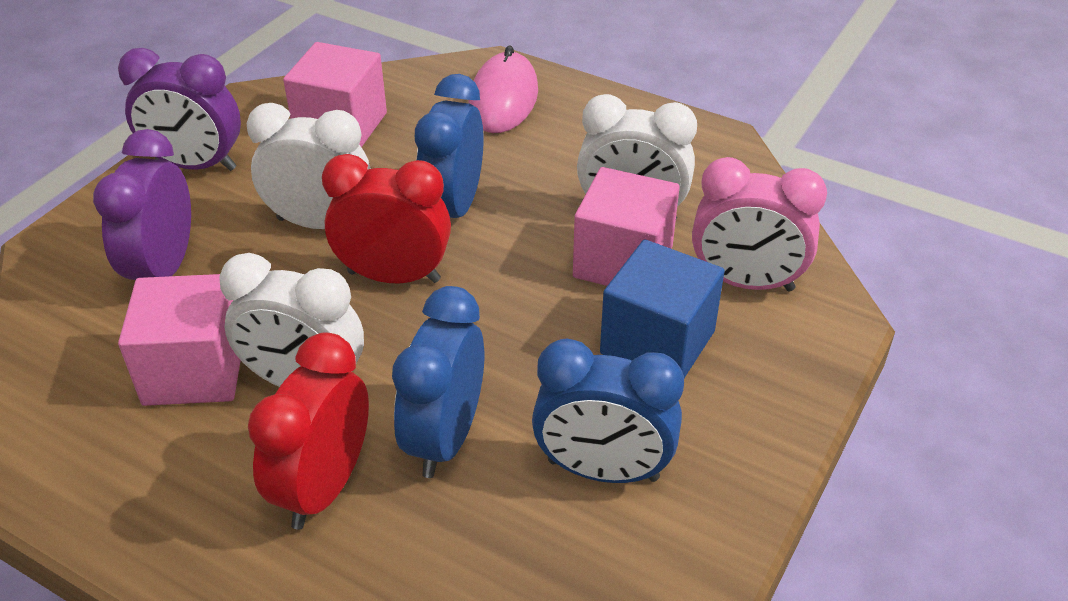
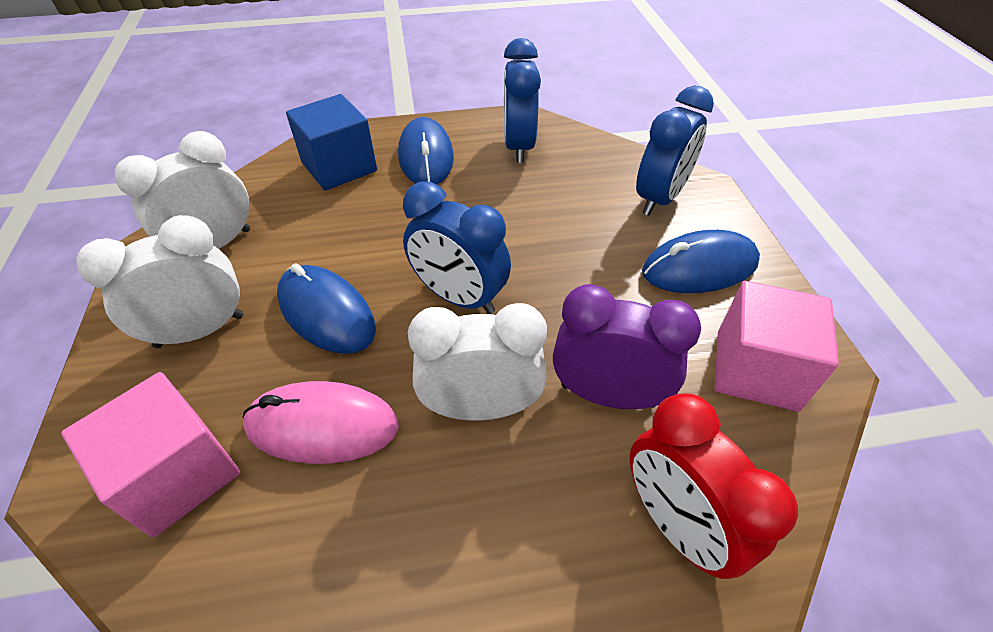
blue mouse: 0 -> 3
pink clock: 1 -> 0
pink cube: 3 -> 2
purple clock: 2 -> 1
red clock: 2 -> 1

